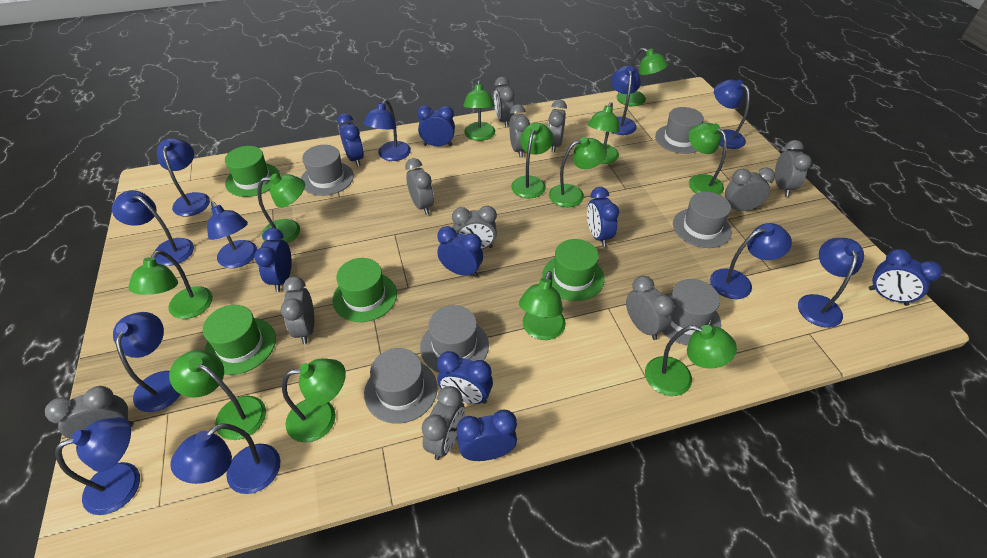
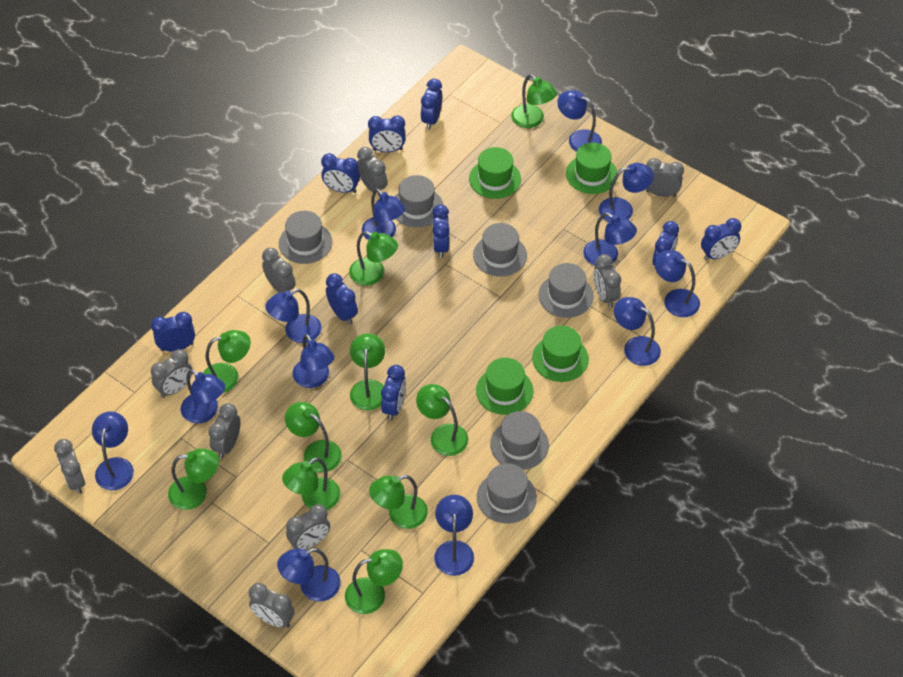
blue clock: 8 -> 9
blue lamp: 11 -> 12
green lamp: 12 -> 10
grey clock: 11 -> 9

